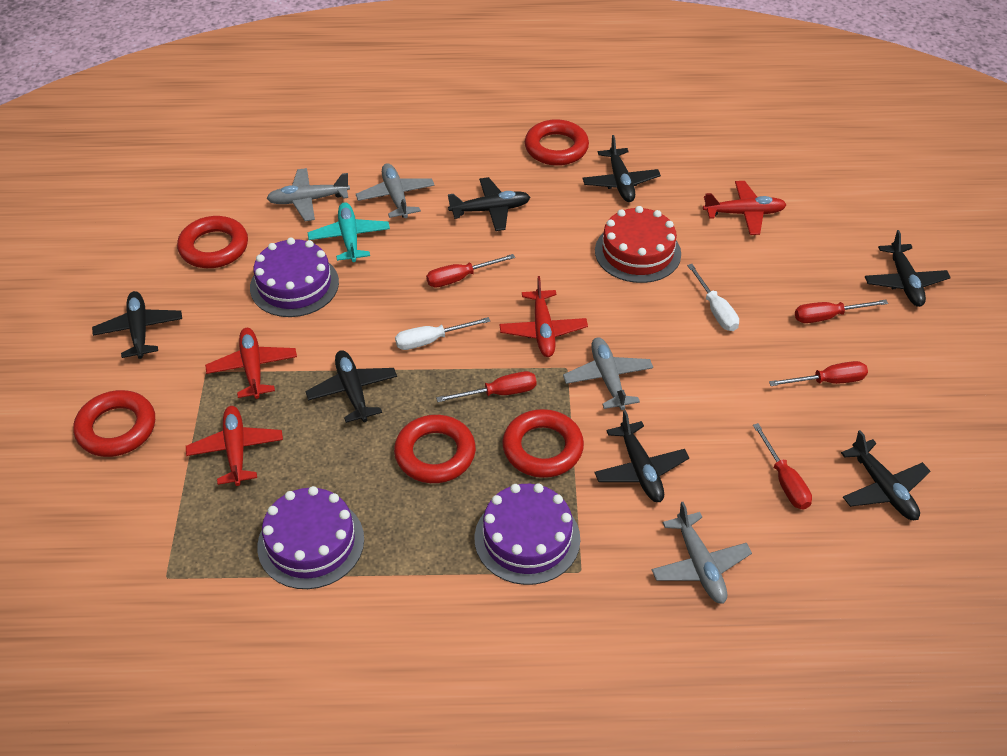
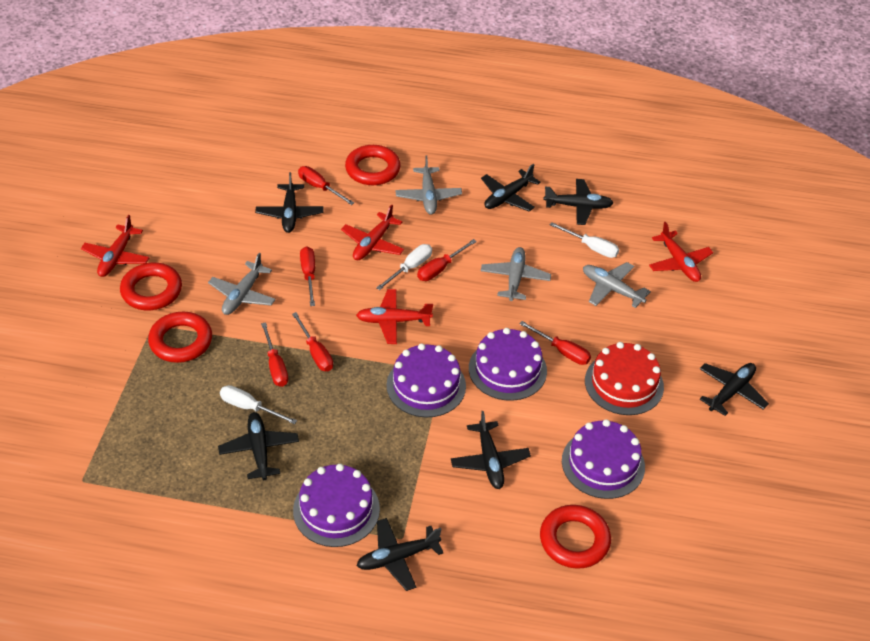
purple cake: 3 -> 4
red ring: 5 -> 4
red screwdriver: 5 -> 6
turquoise plane: 1 -> 0
white screwdriver: 2 -> 3

